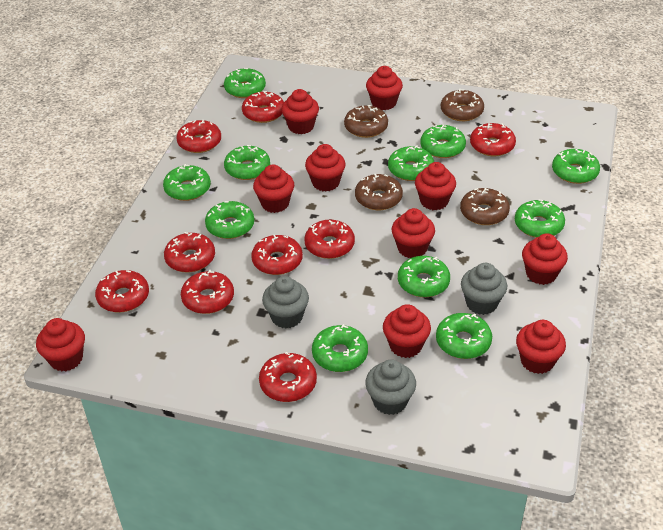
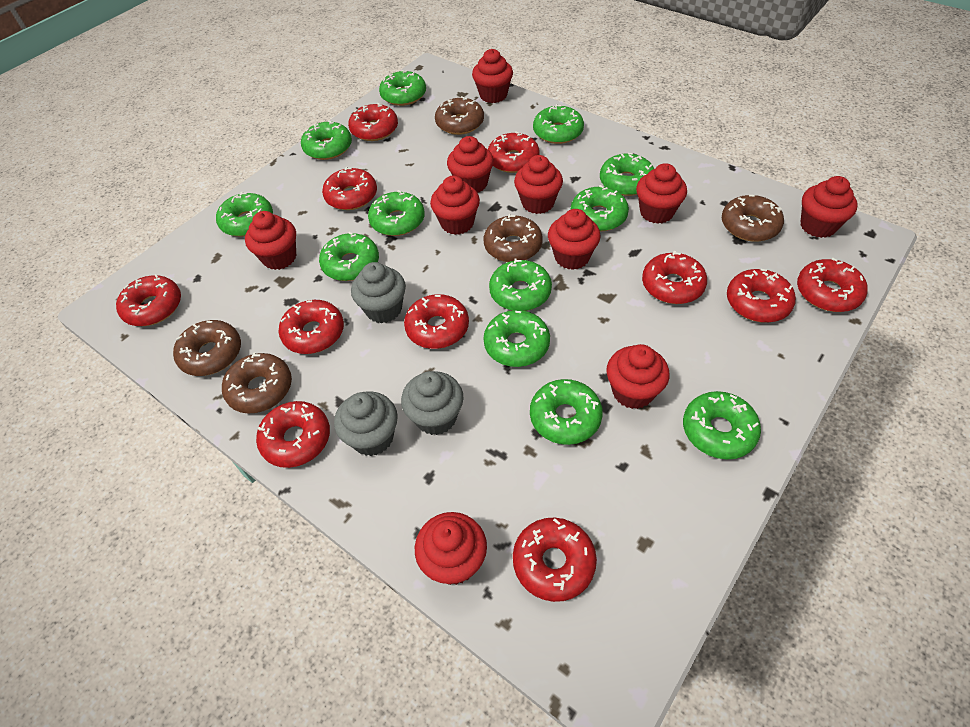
brown donut: 4 -> 5
green donut: 11 -> 12
red donut: 9 -> 11

